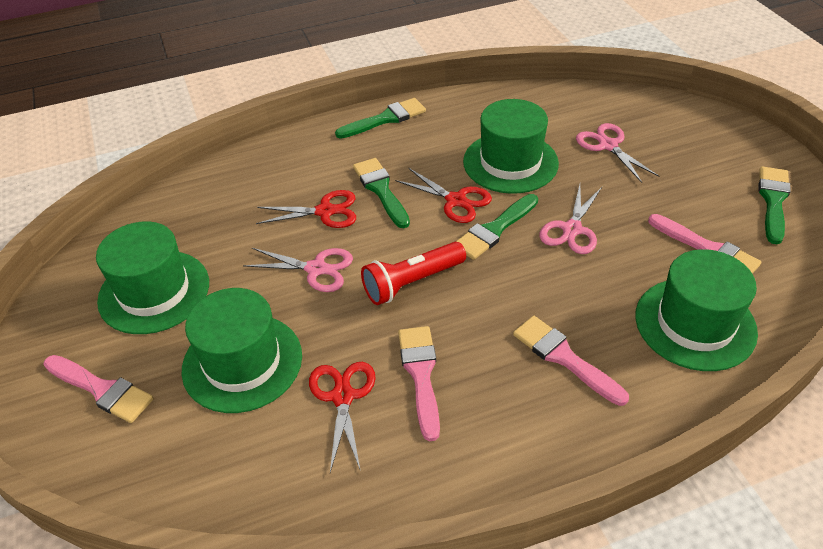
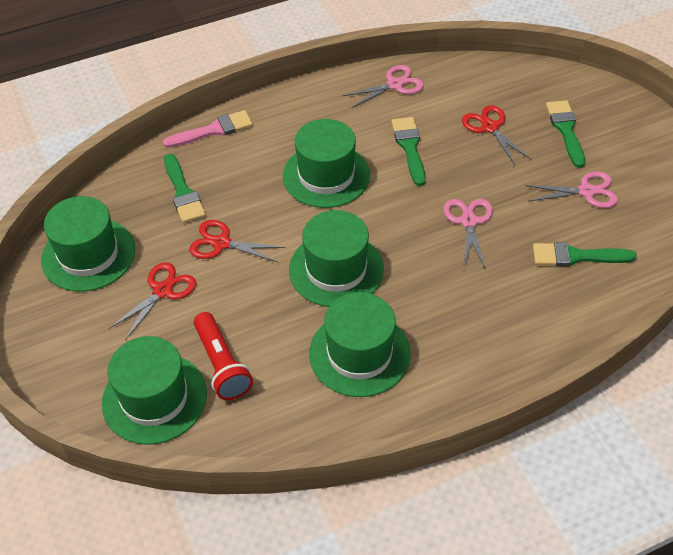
green hat: 4 -> 5
pink brush: 4 -> 1

